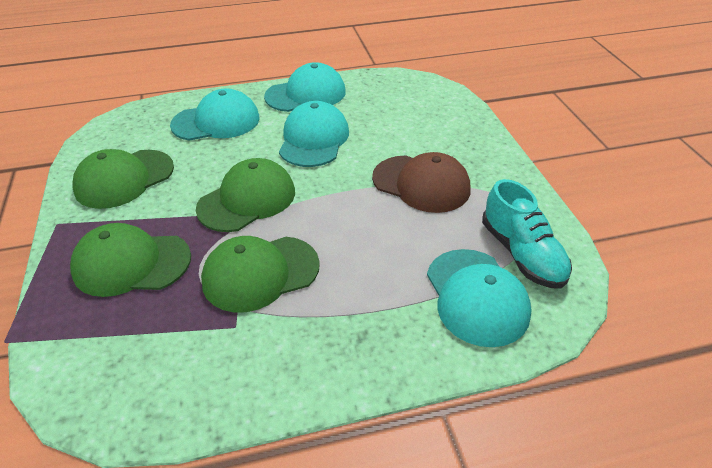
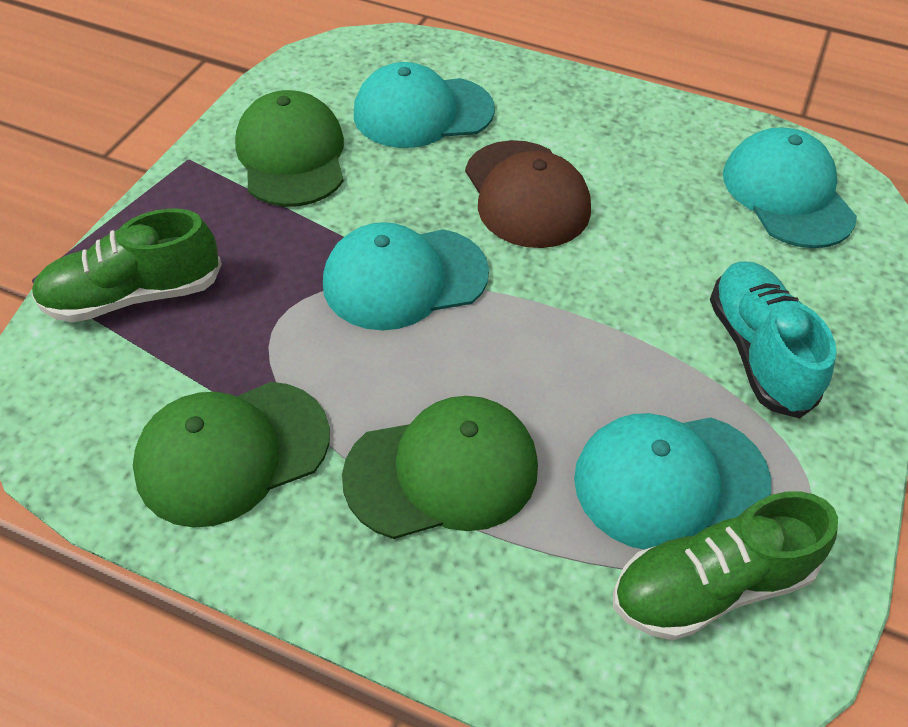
green cap: 4 -> 3
green shoe: 0 -> 2

